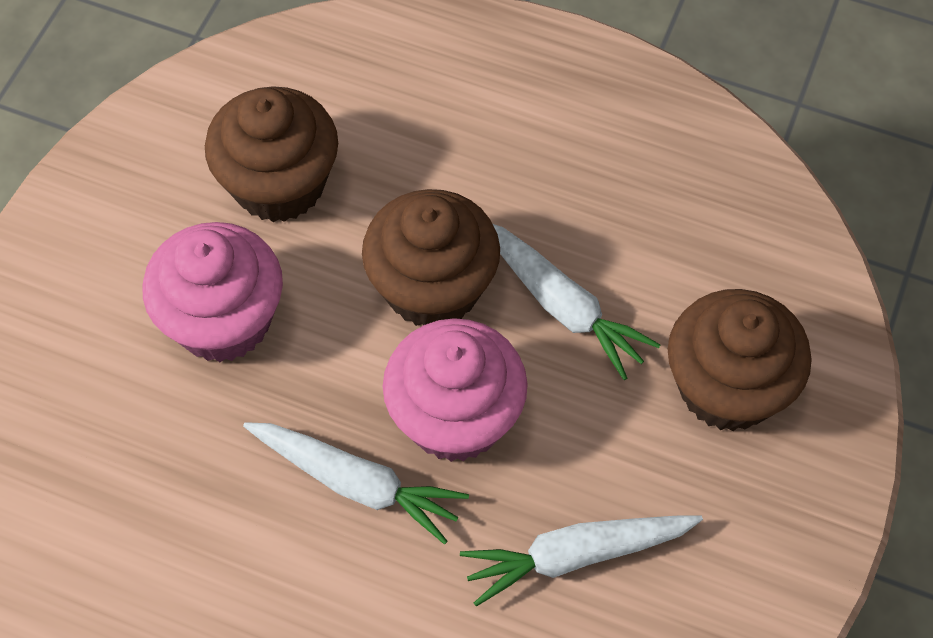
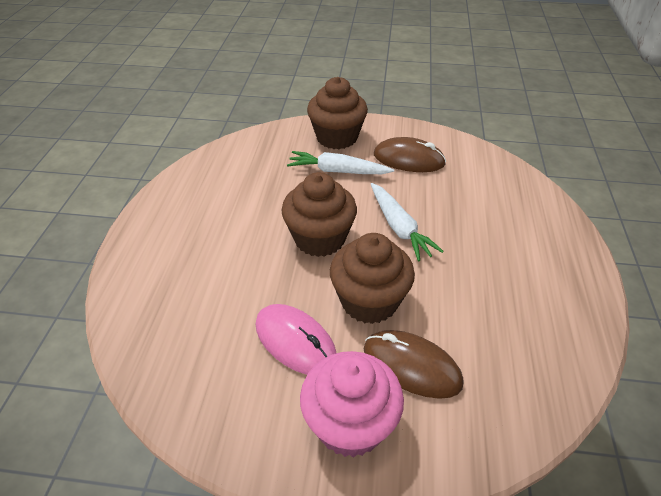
brown mouse: 0 -> 2
pink cupcake: 2 -> 1
pink mouse: 0 -> 1
white carrot: 3 -> 2

